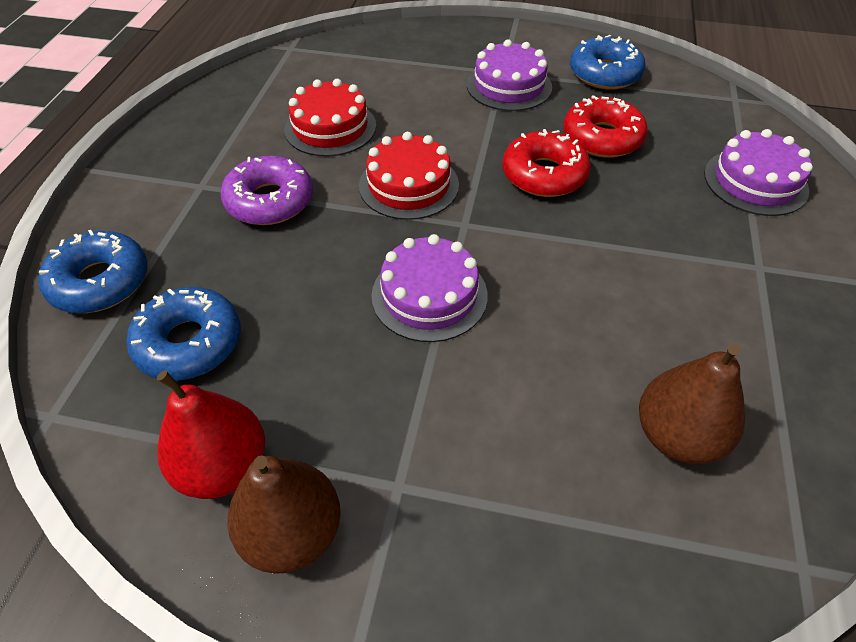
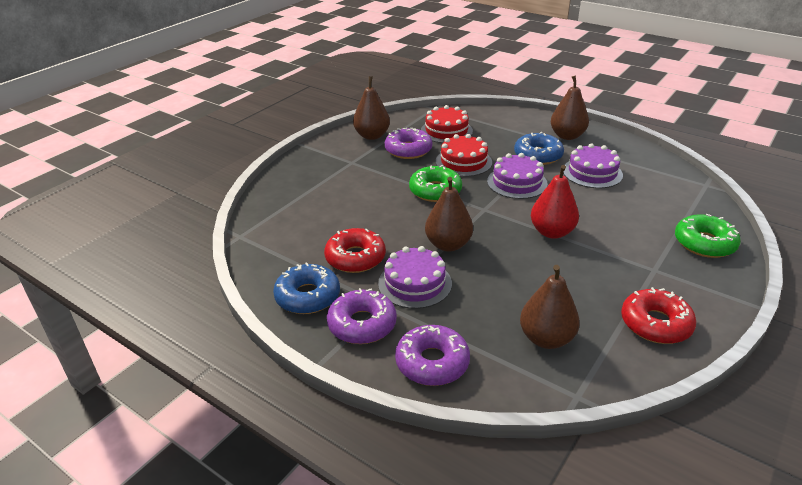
blue donut: 3 -> 2
brown pear: 2 -> 4
green donut: 0 -> 2
purple donut: 1 -> 3

